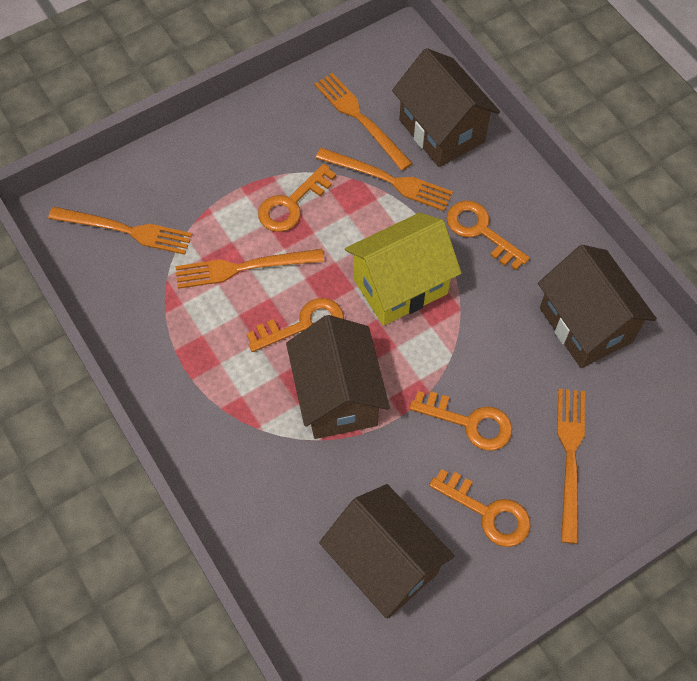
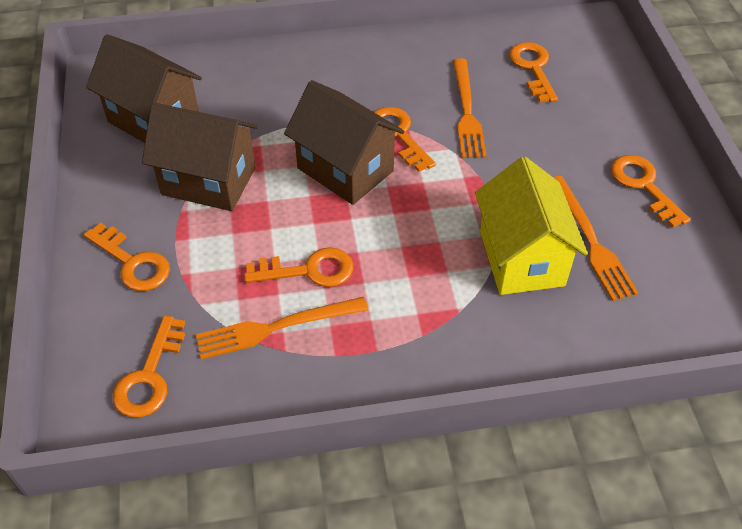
brown house: 4 -> 3
orange fork: 5 -> 3
orange key: 5 -> 6

